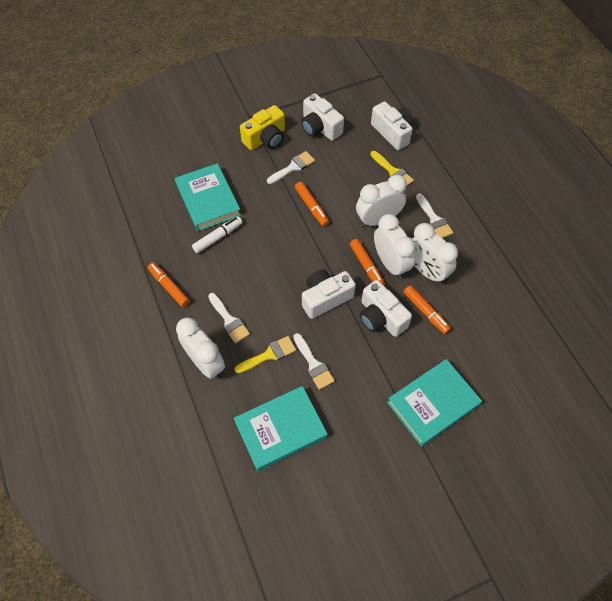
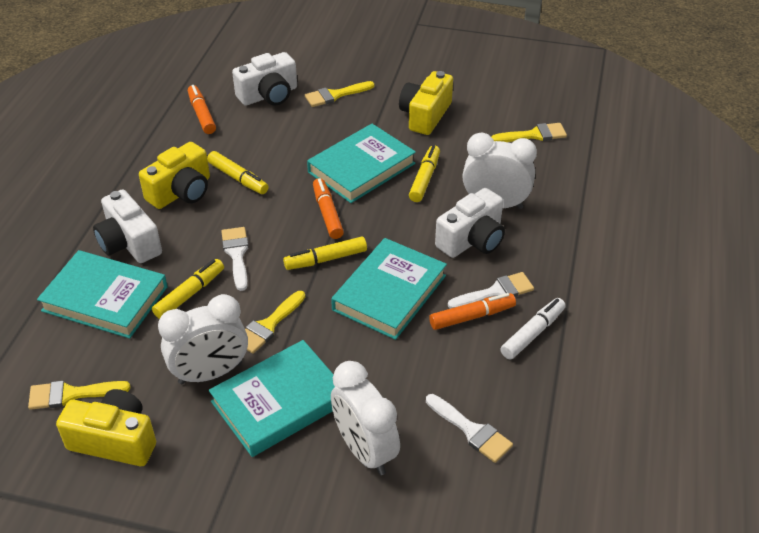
orange marker: 4 -> 3
turquoise book: 3 -> 4
white brush: 4 -> 3
white camera: 4 -> 3
white clock: 4 -> 3
yellow brush: 2 -> 4
yellow camera: 1 -> 3
yellow marker: 0 -> 4

